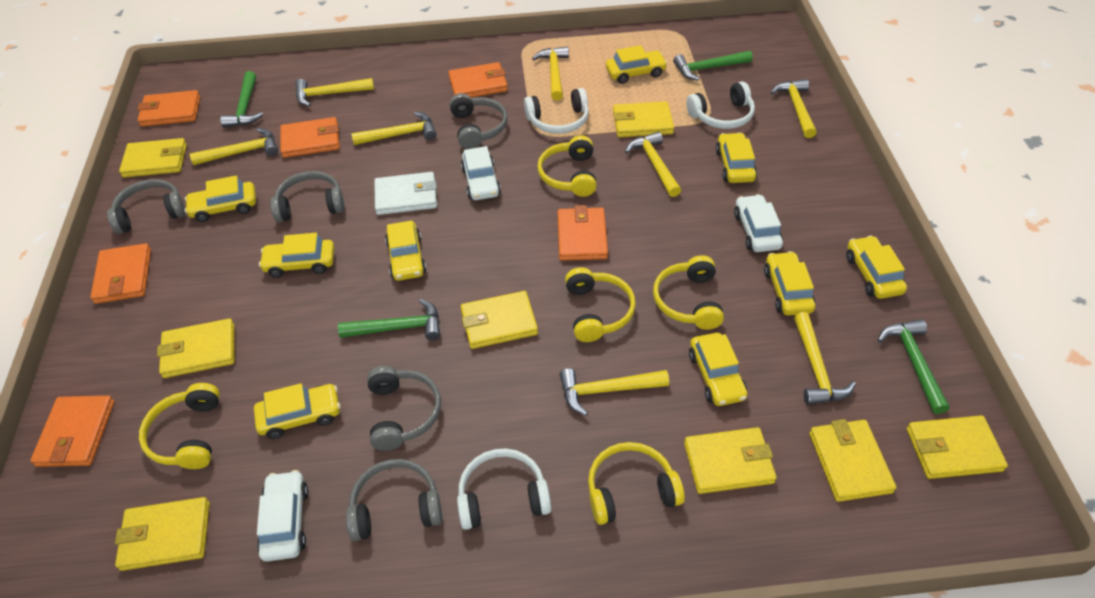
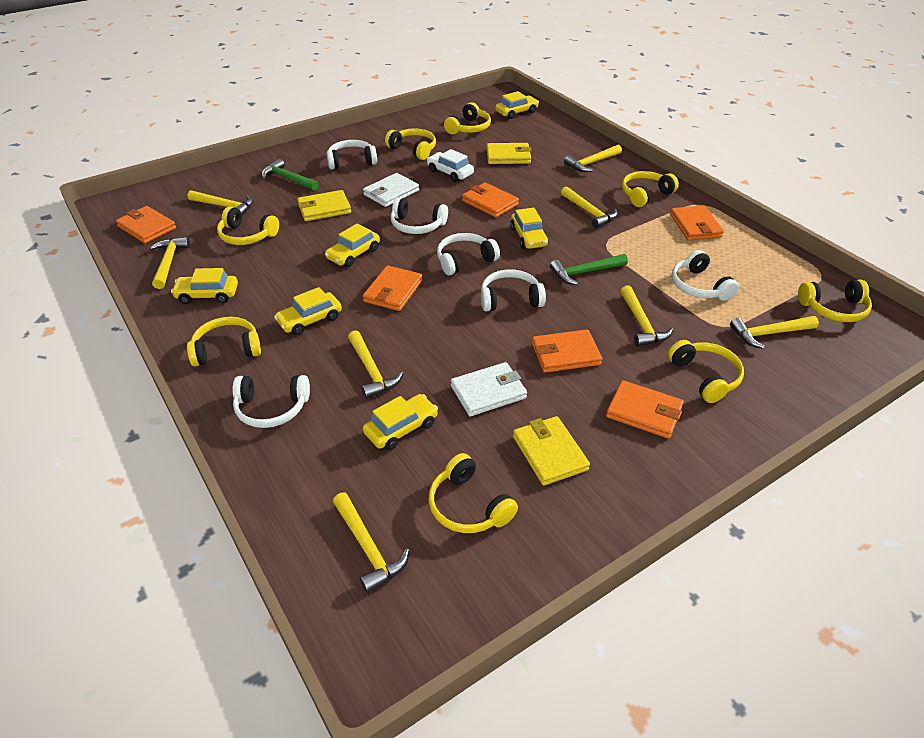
green hammer: 4 -> 2
grey headphones: 5 -> 0
white car: 3 -> 1
white headphones: 3 -> 6
white wallet: 1 -> 2
yellow car: 9 -> 6
yellow headphones: 5 -> 8
yellow wallet: 8 -> 3

